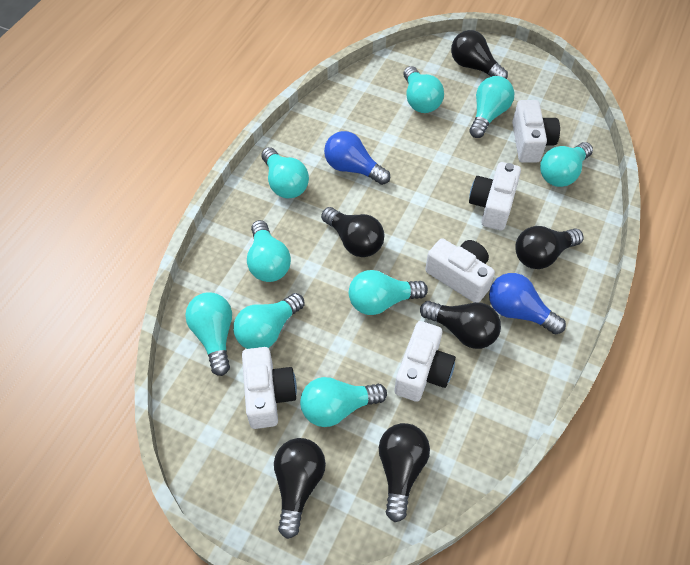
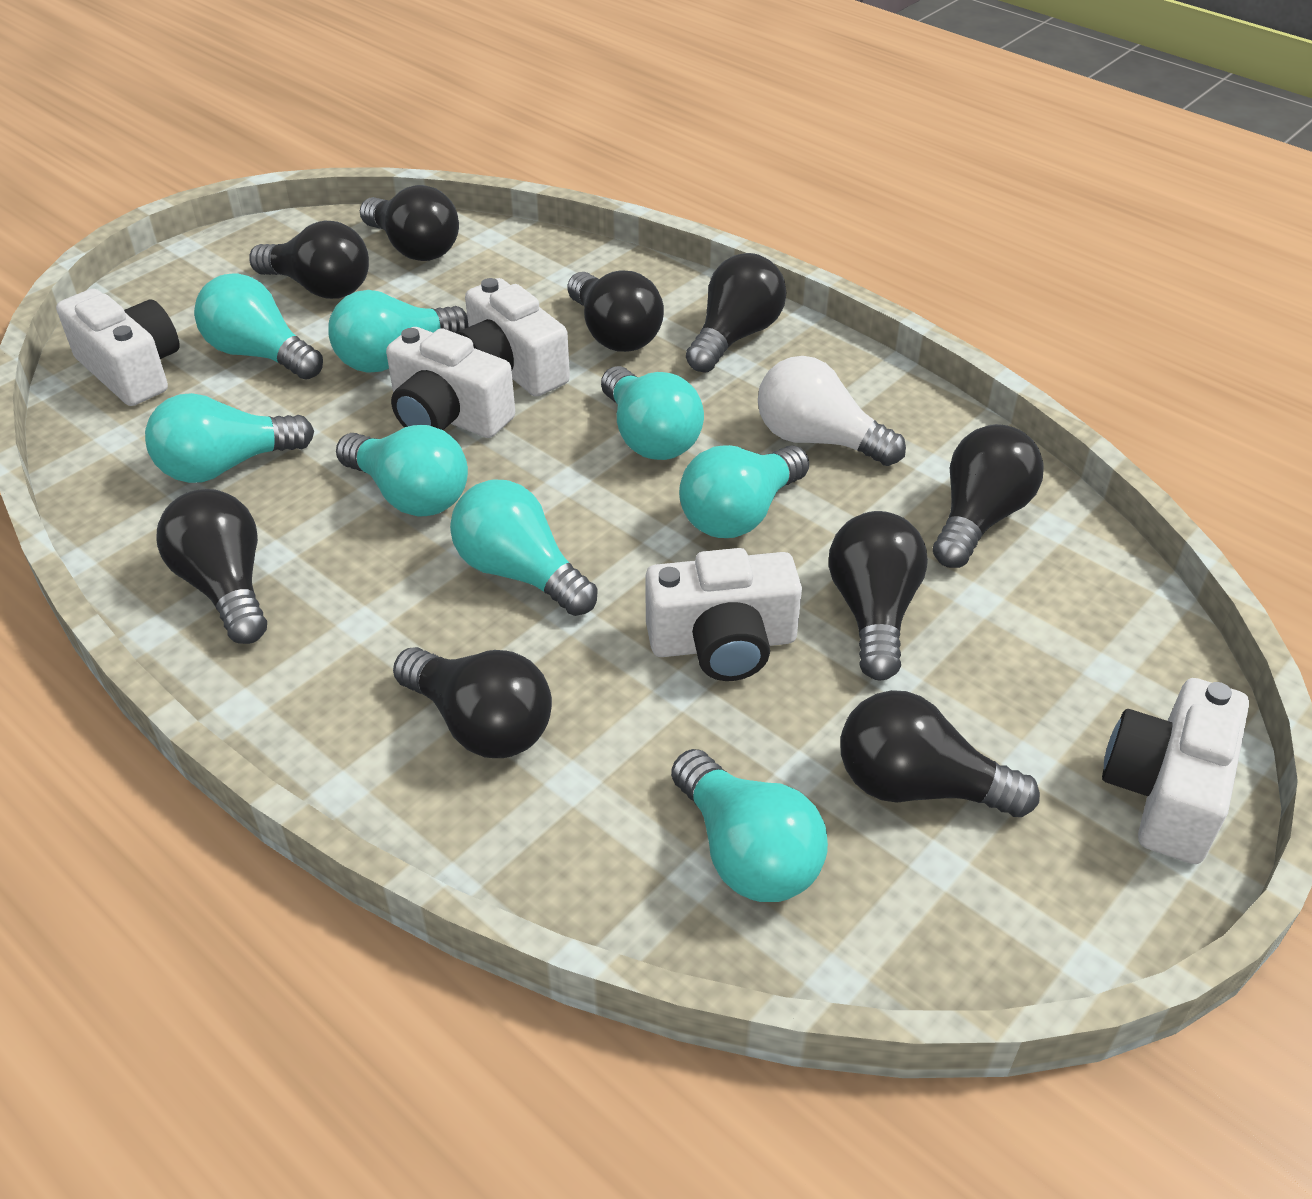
black light bulb: 6 -> 9
blue light bulb: 2 -> 0
turquoise light bulb: 9 -> 8
white light bulb: 0 -> 1

